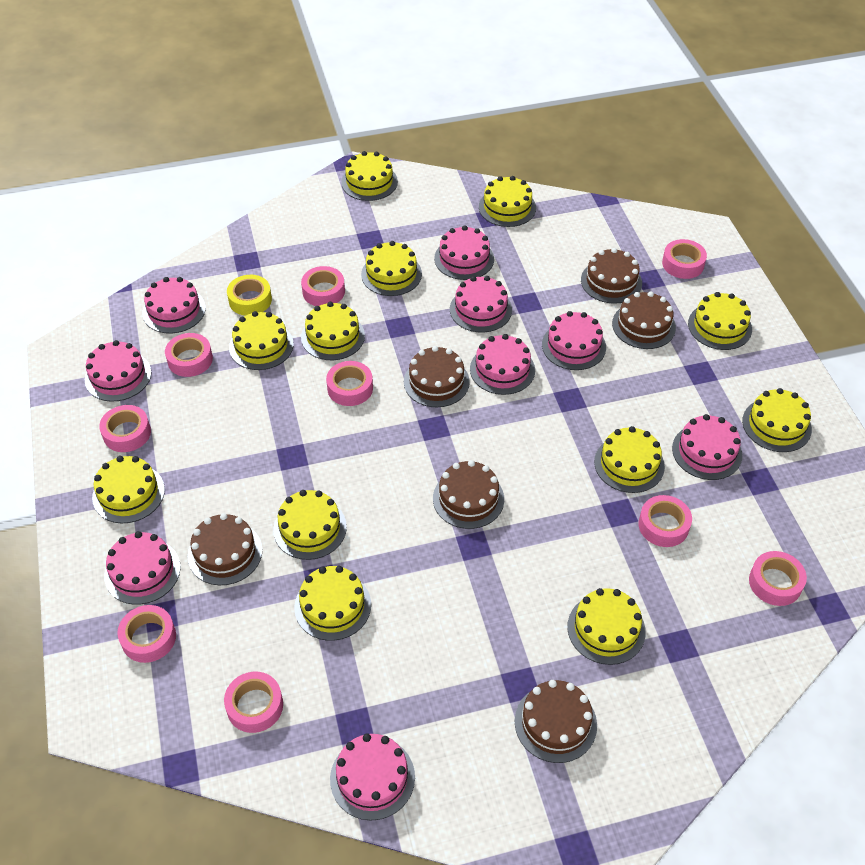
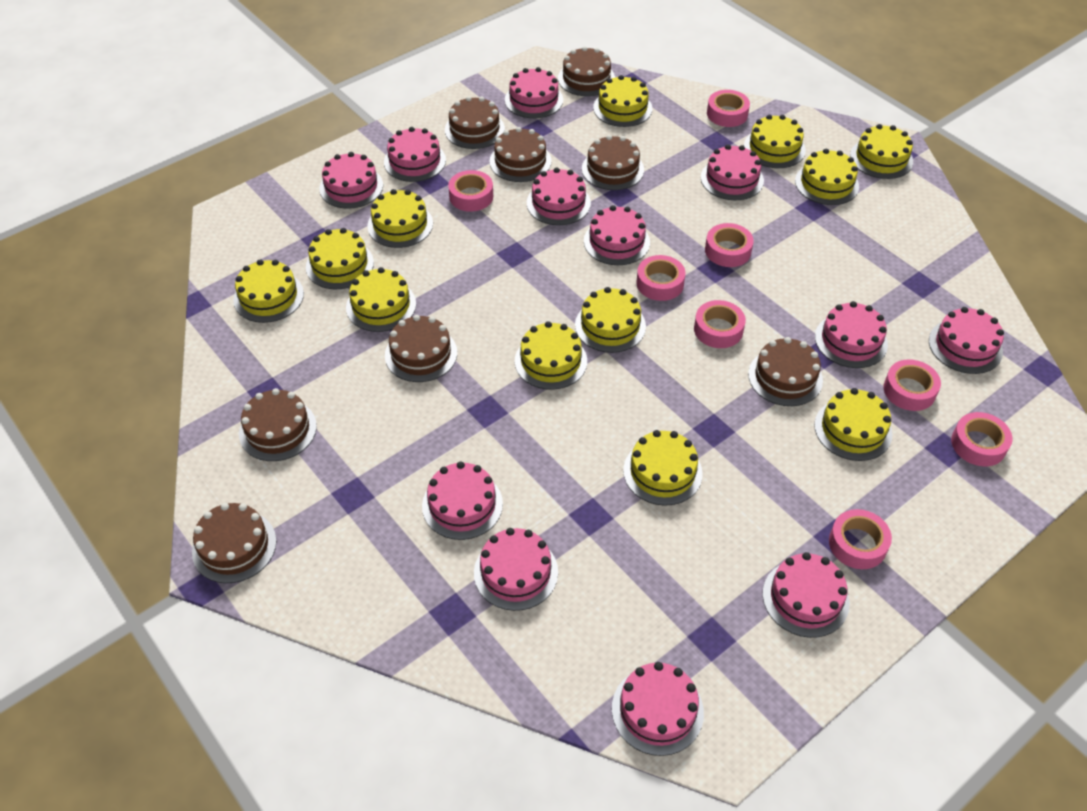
brown cake: 6 -> 8
pink cake: 9 -> 12
pink tape: 9 -> 8
yellow tape: 1 -> 0

